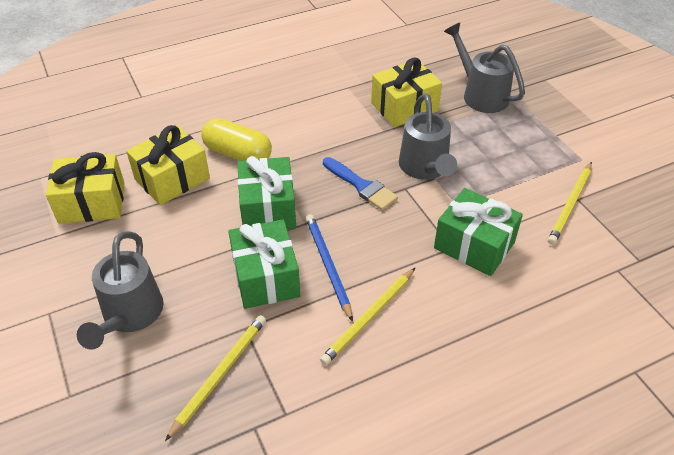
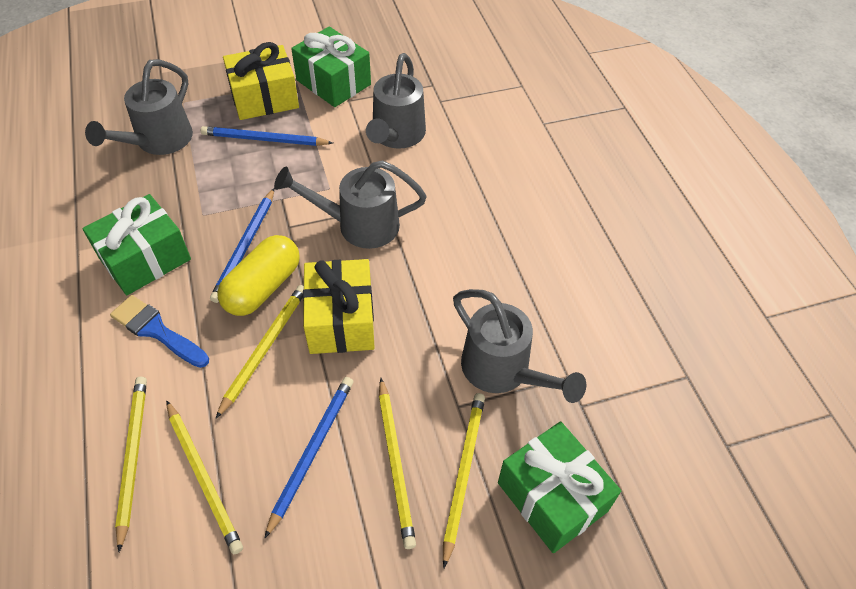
blue pencil: 1 -> 3
grey watering can: 3 -> 4
yellow gift: 3 -> 2
yellow pencil: 3 -> 5

